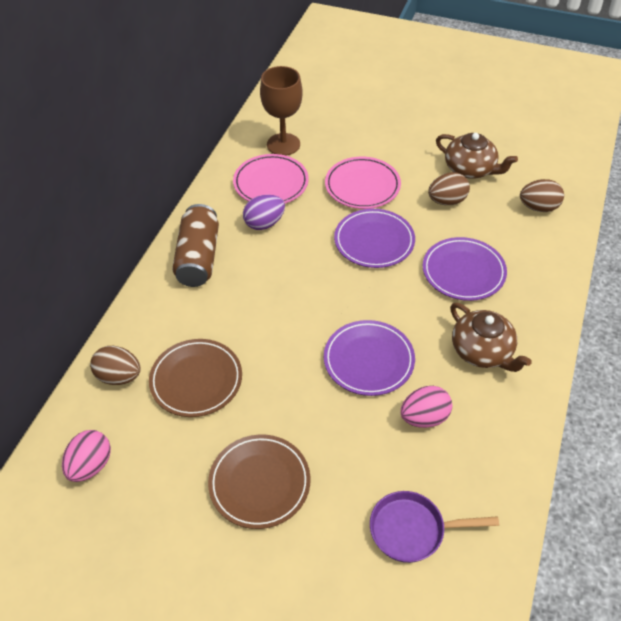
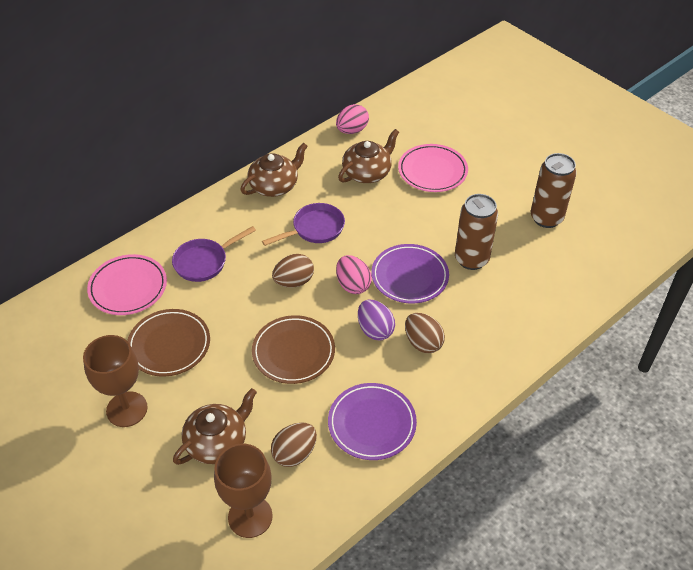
brown can: 1 -> 2
brown goblet: 1 -> 2
brown teapot: 2 -> 3
purple pan: 1 -> 2
purple plate: 3 -> 2

